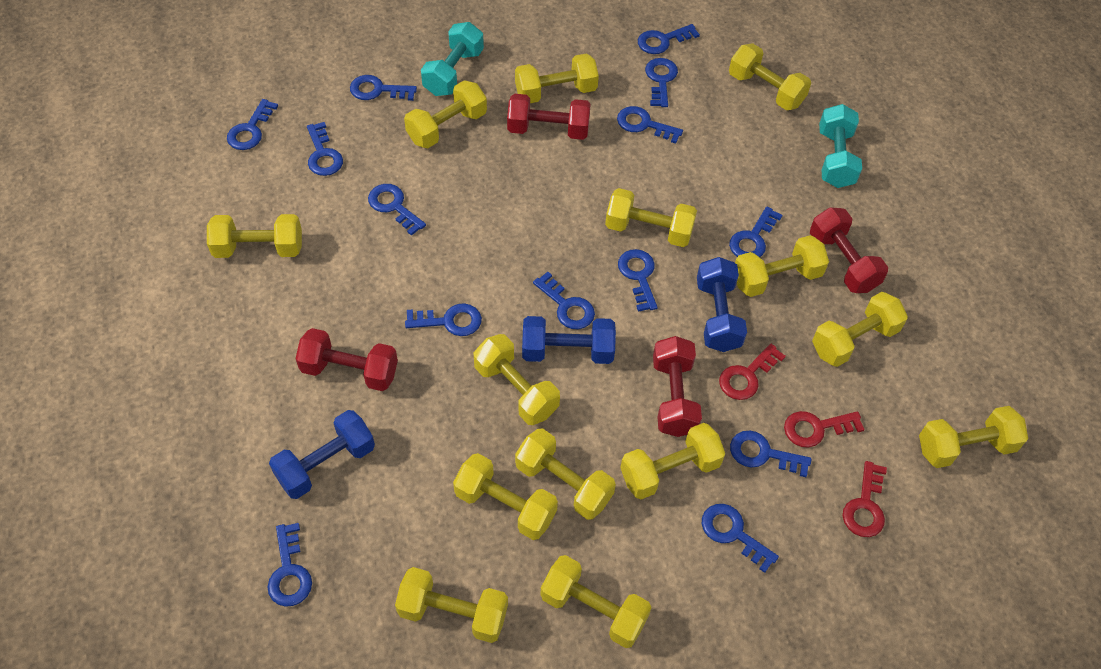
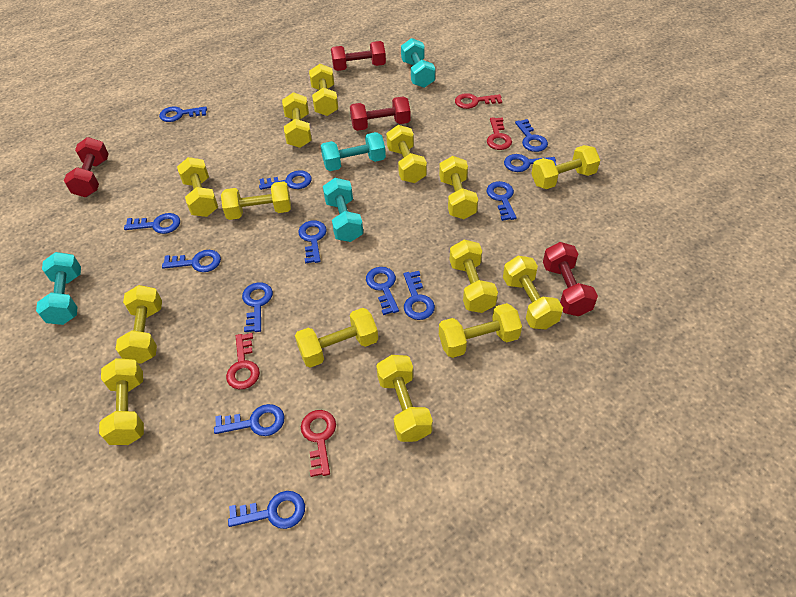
blue dumbbell: 3 -> 0
blue key: 14 -> 13
red key: 3 -> 4
turquoise dumbbell: 2 -> 4

